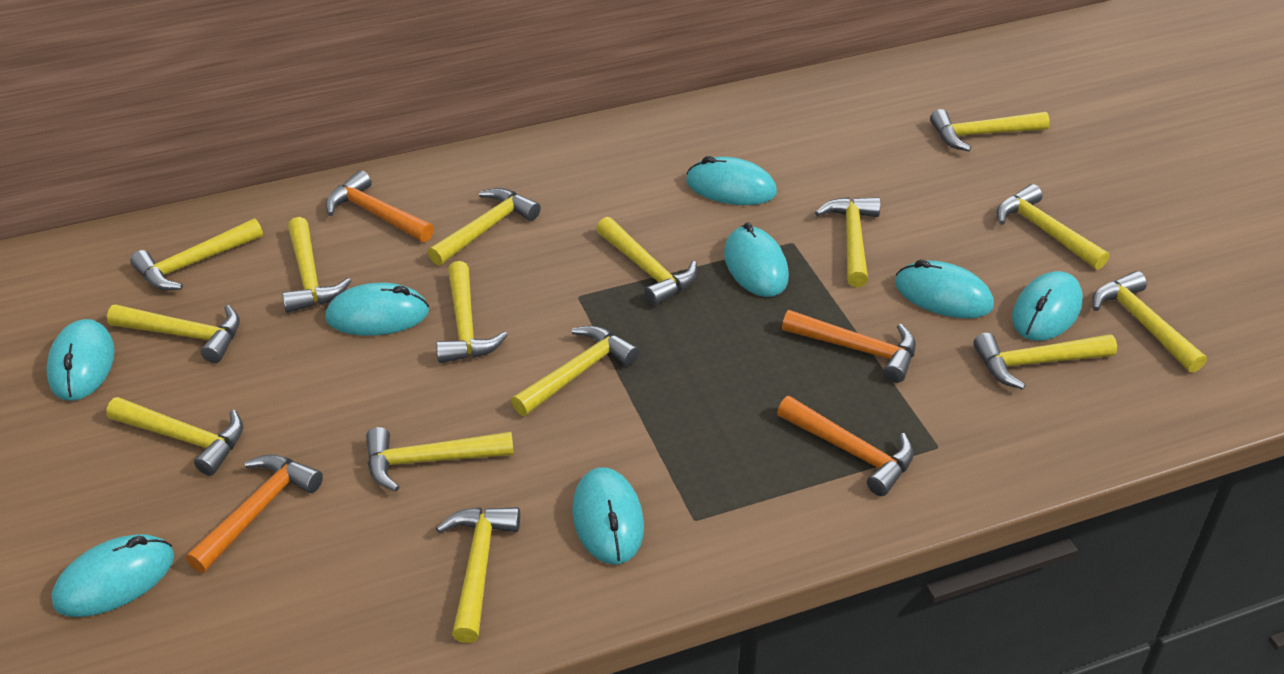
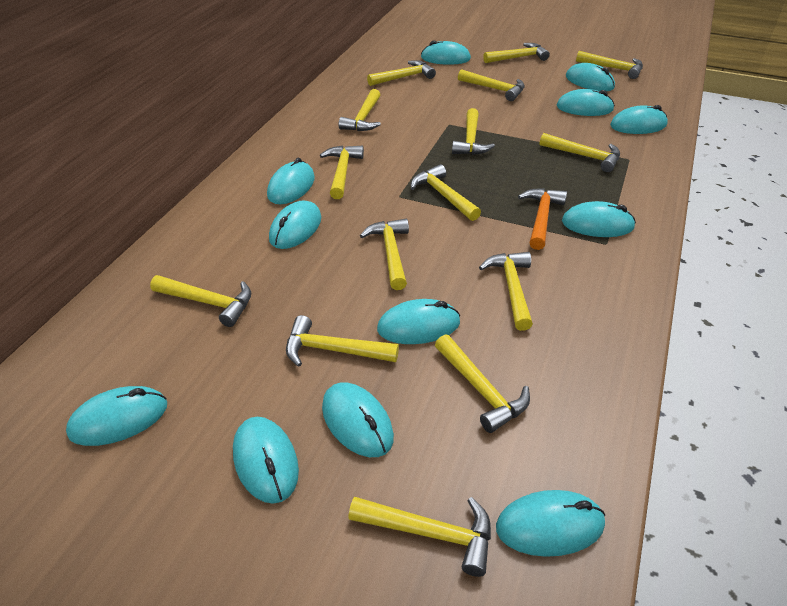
orange hammer: 4 -> 1
turquoise mouse: 8 -> 12

